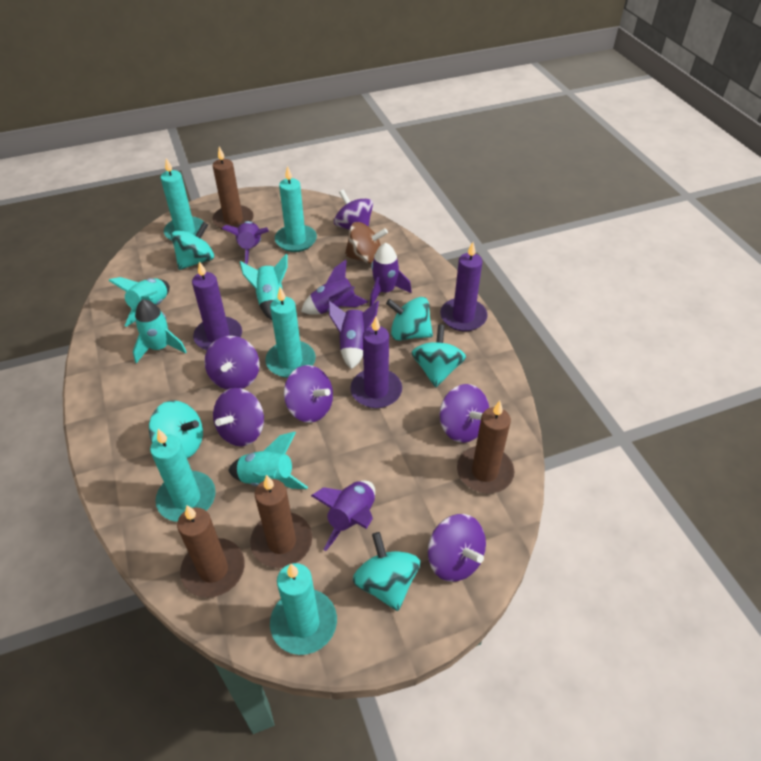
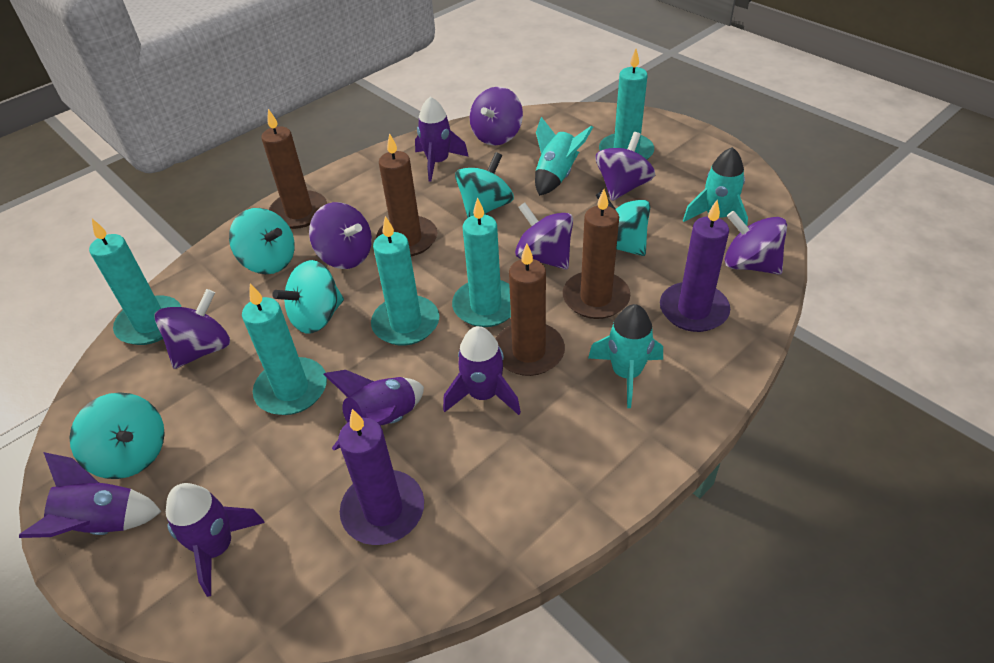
brown spinning top: 1 -> 0
purple candle: 3 -> 2
turquoise rocket: 4 -> 3

